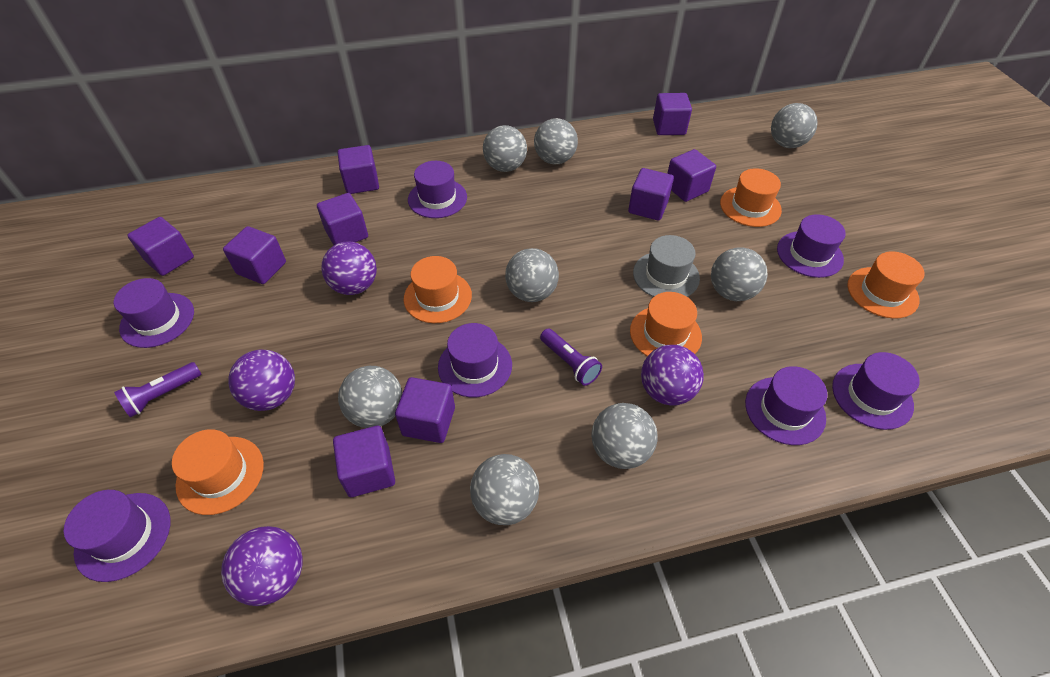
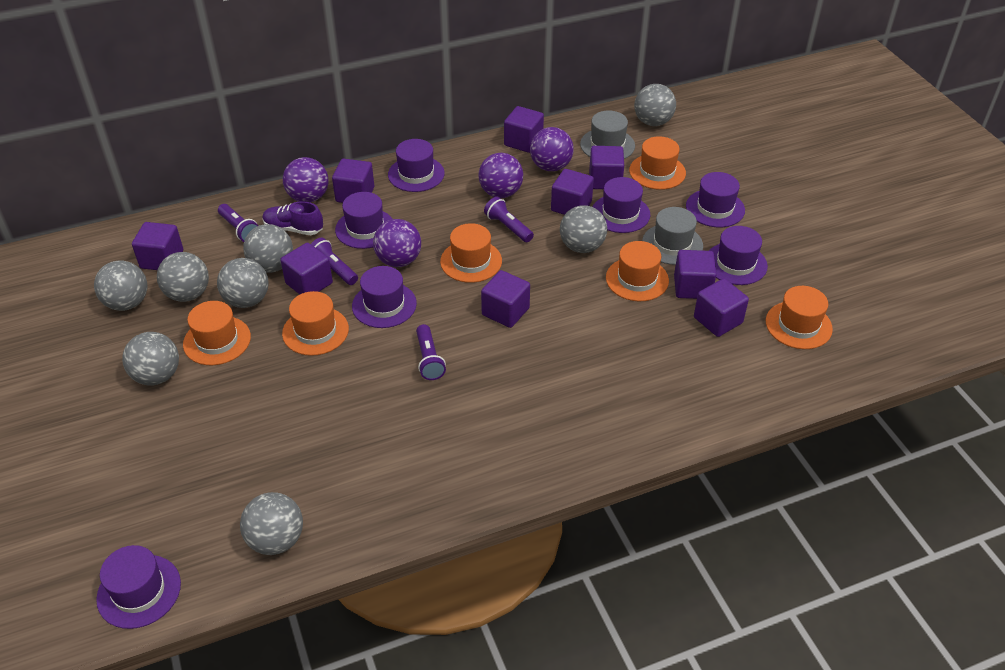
grey hat: 1 -> 2
orange hat: 5 -> 6
purple flashlight: 2 -> 4
purple shoe: 0 -> 1

